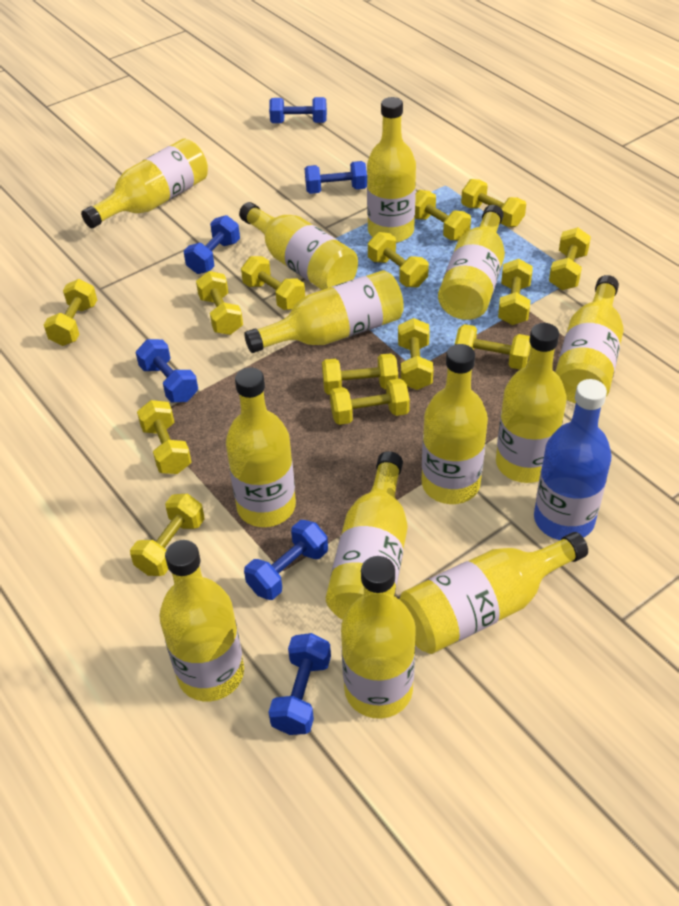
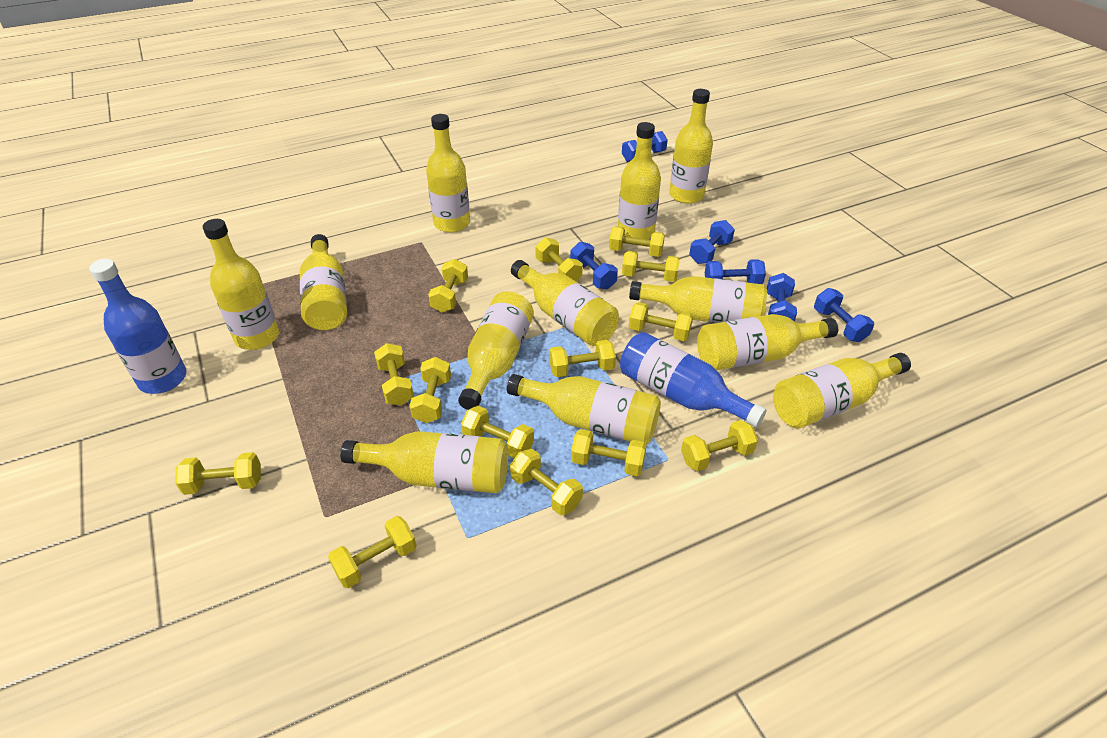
blue bottle: 1 -> 2
yellow bottle: 13 -> 12

